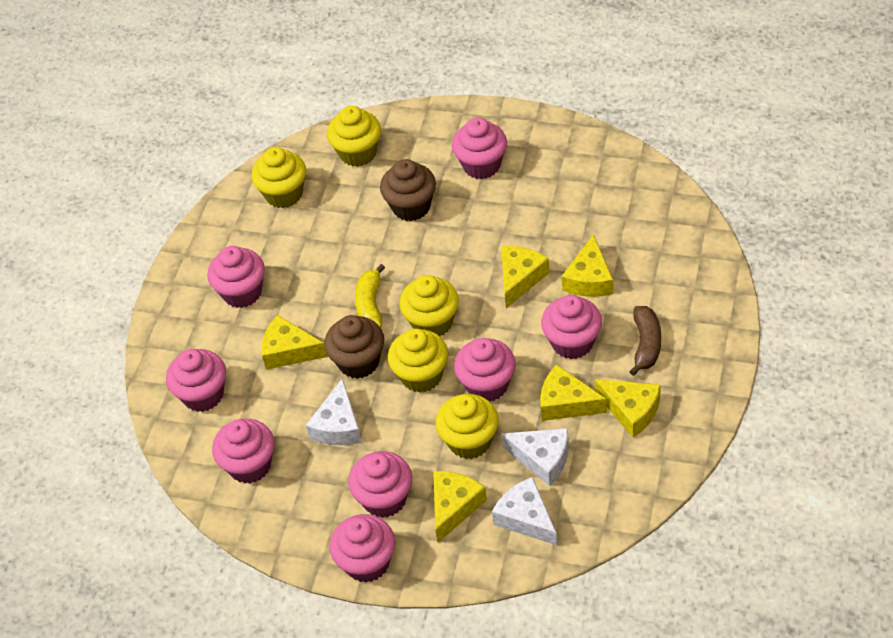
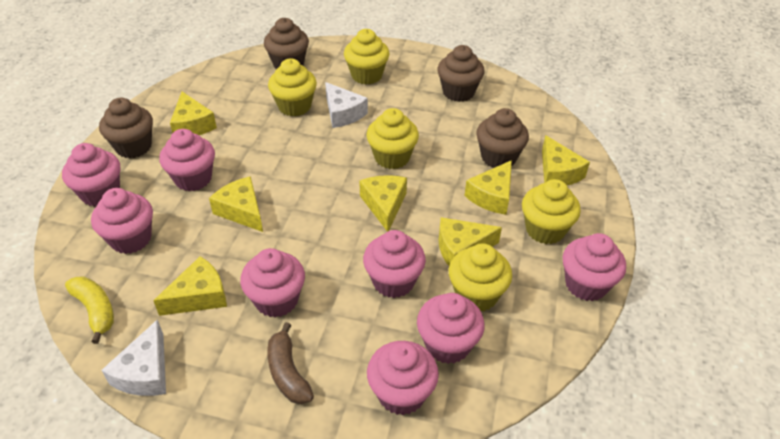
brown cupcake: 2 -> 4
white cheese: 3 -> 2
yellow cheese: 6 -> 7

